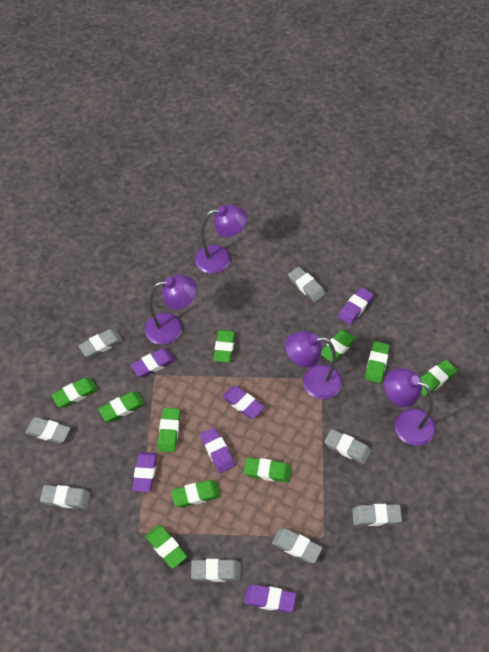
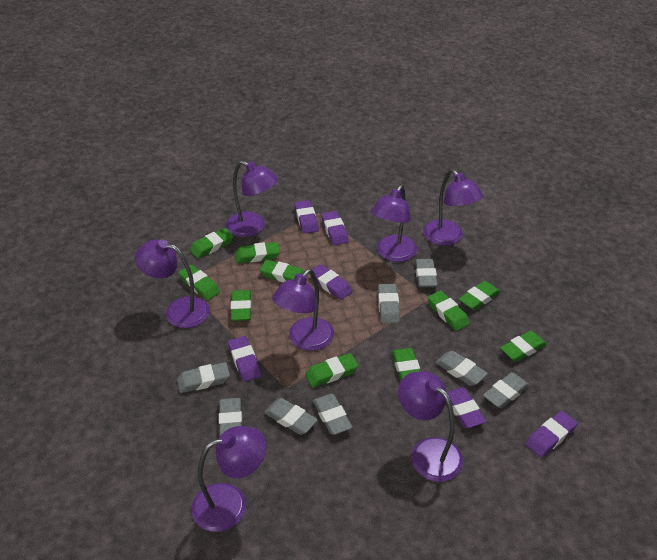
purple lamp: 4 -> 7

